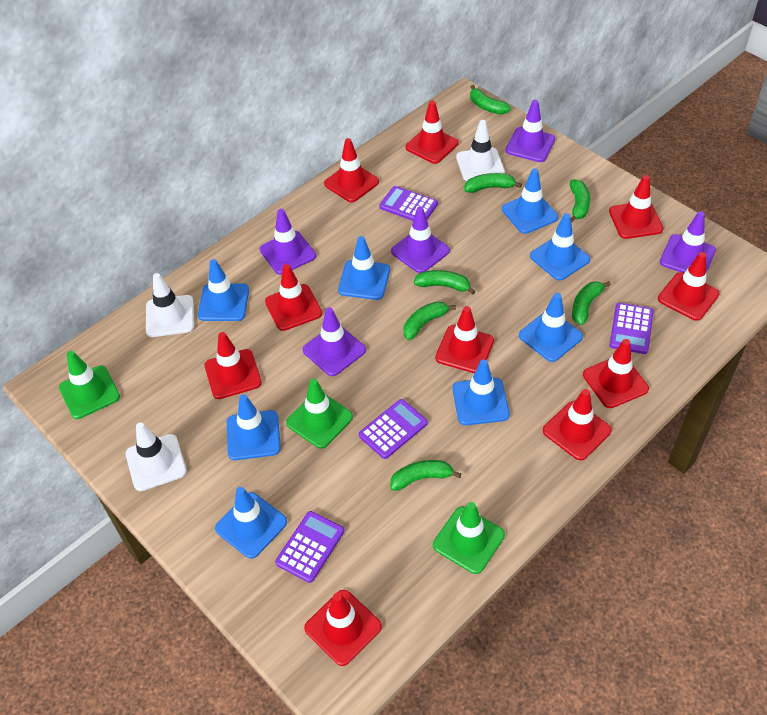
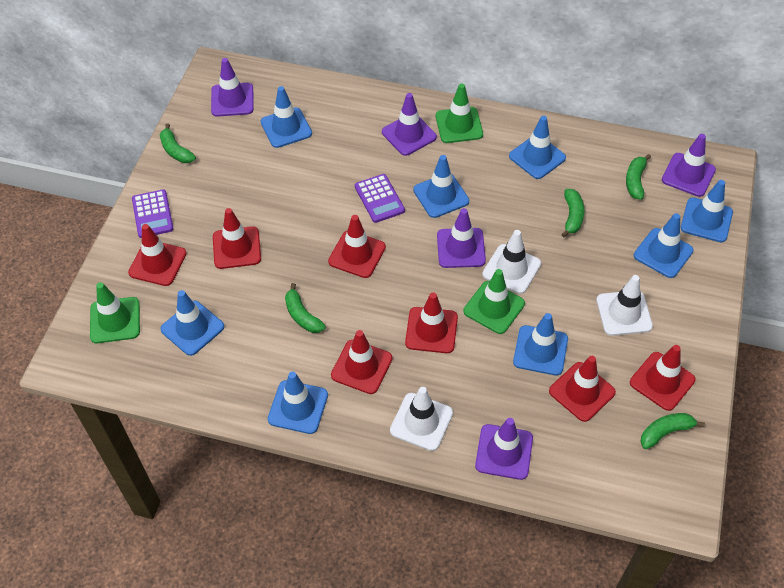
green banana: 7 -> 5
purple calculator: 4 -> 2
red traffic cone: 10 -> 7

